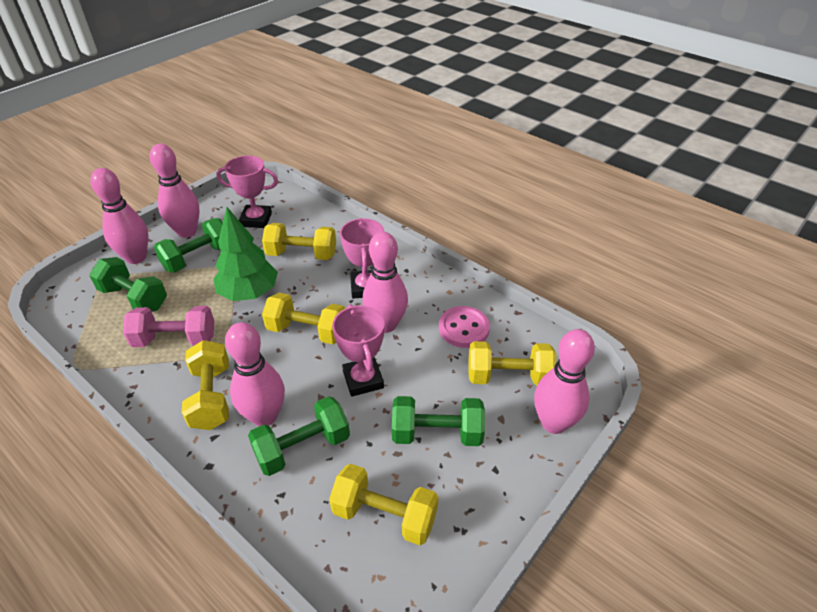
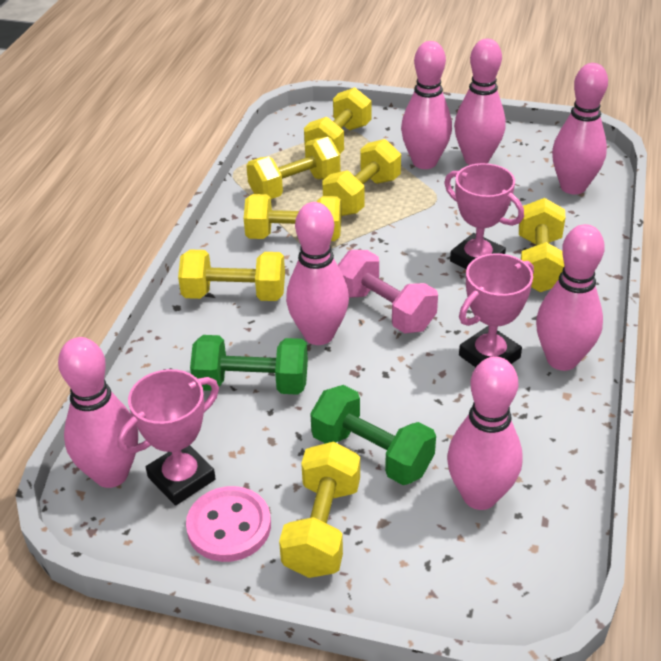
green dumbbell: 4 -> 2
green tree: 1 -> 0
pink bowling pin: 5 -> 7
yellow dumbbell: 5 -> 7

